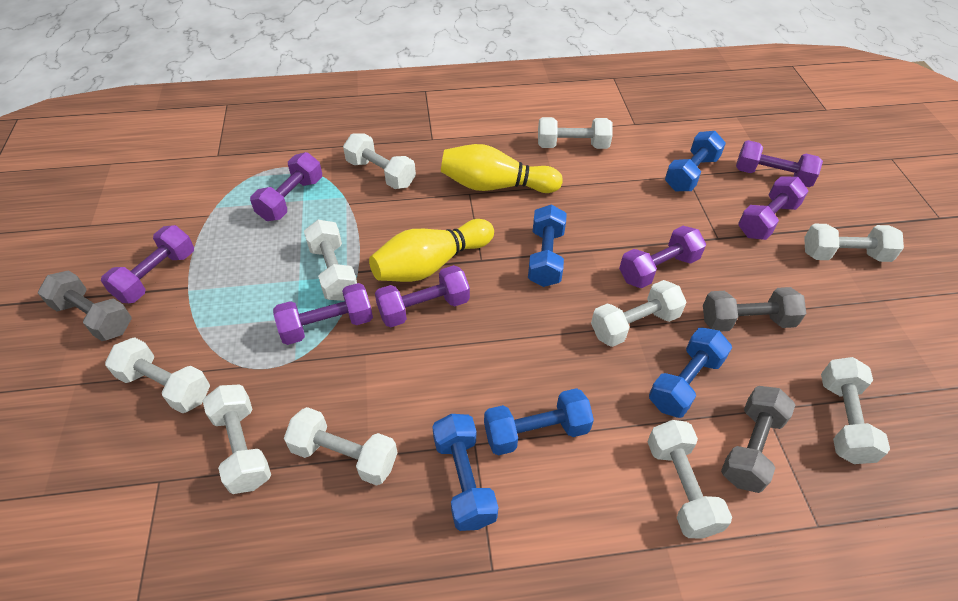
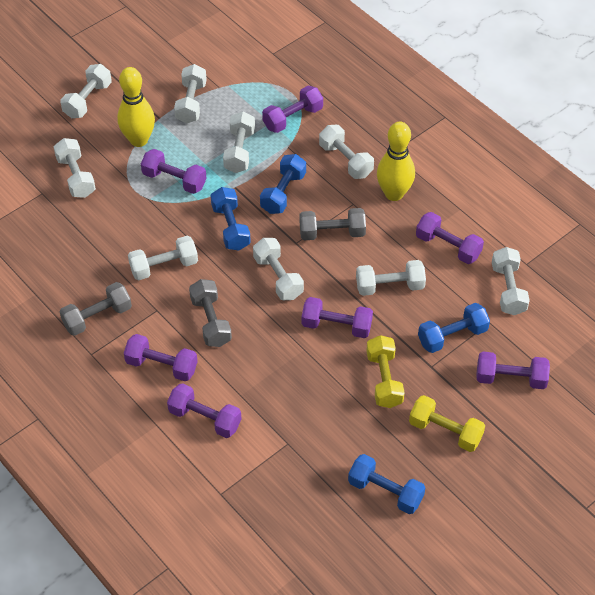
blue dumbbell: 5 -> 4
white dumbbell: 10 -> 9
yellow dumbbell: 0 -> 2

